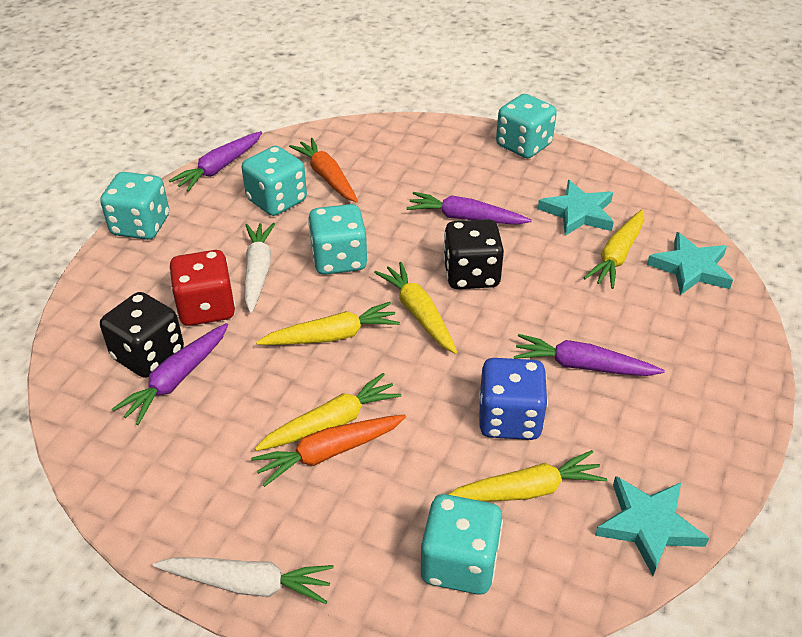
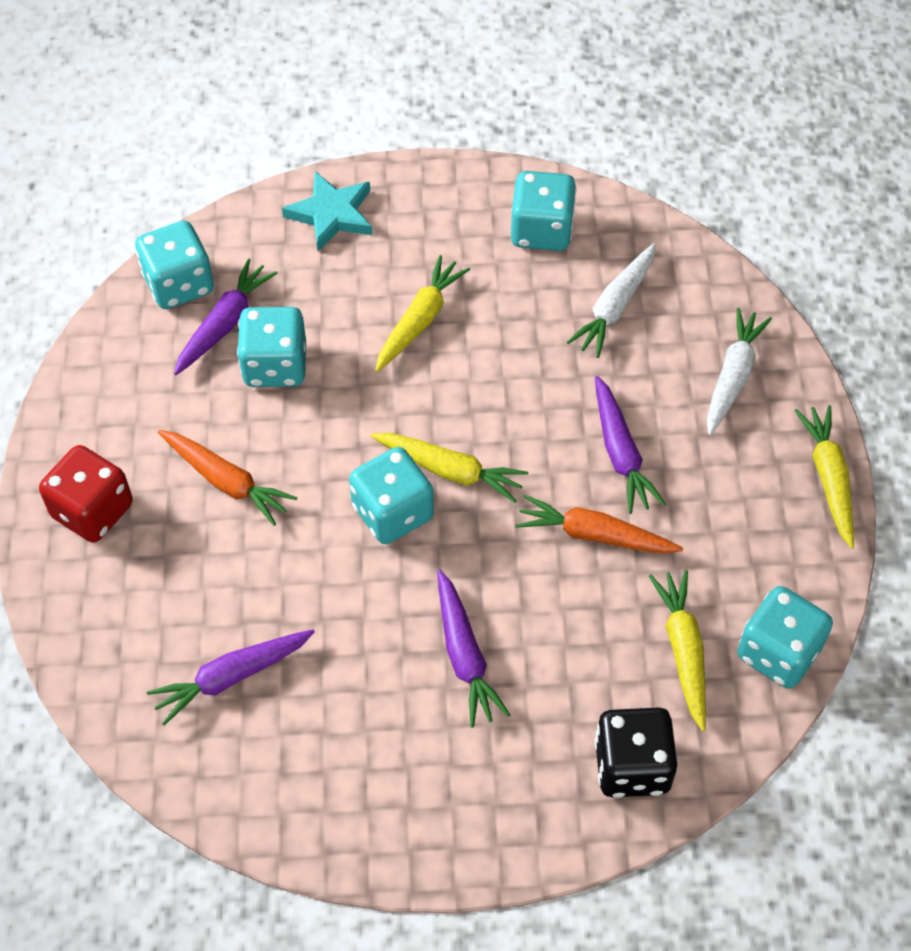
black dice: 2 -> 1
blue dice: 1 -> 0
turquoise star: 3 -> 1
yellow carrot: 5 -> 4

